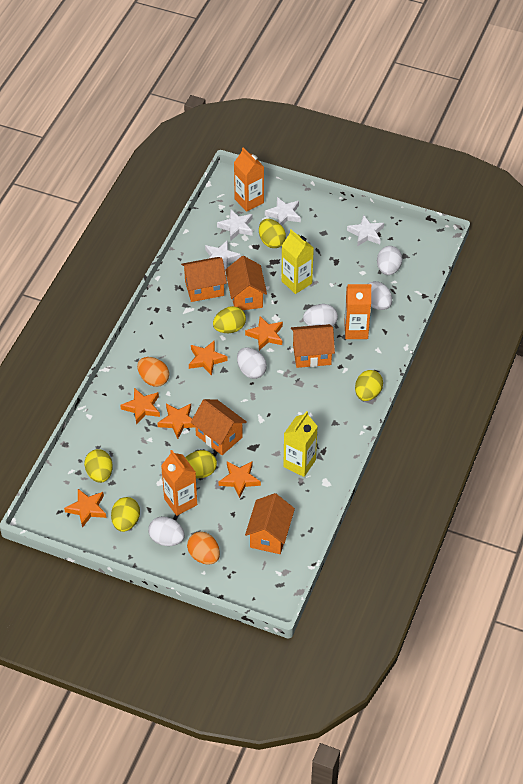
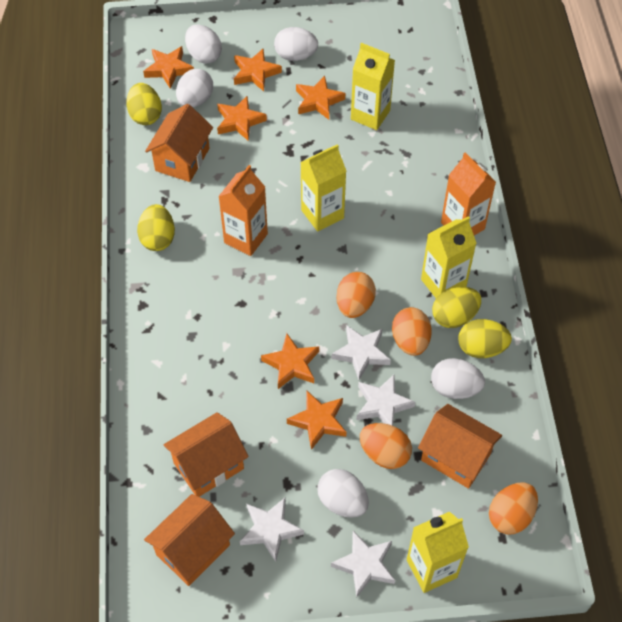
orange carton: 3 -> 2
orange egg: 2 -> 4
orange house: 5 -> 4
yellow carton: 2 -> 4
yellow egg: 6 -> 4

